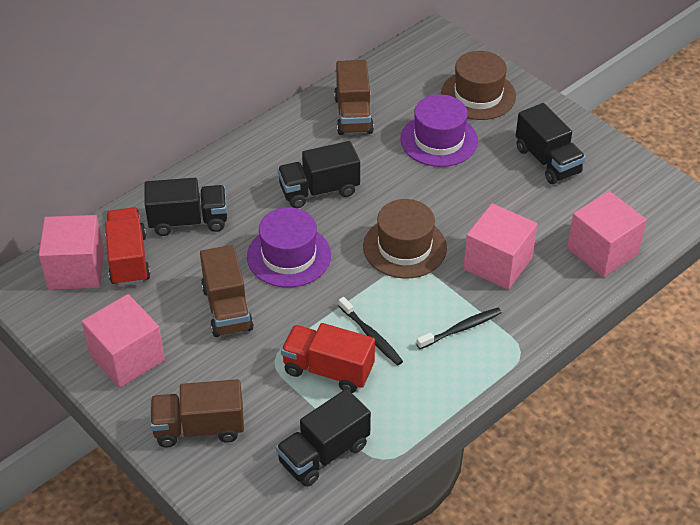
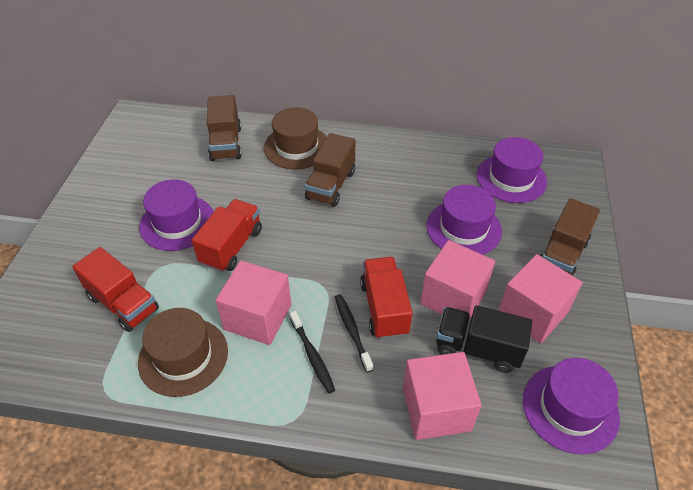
black truck: 4 -> 1
purple hat: 2 -> 4
red truck: 2 -> 3

